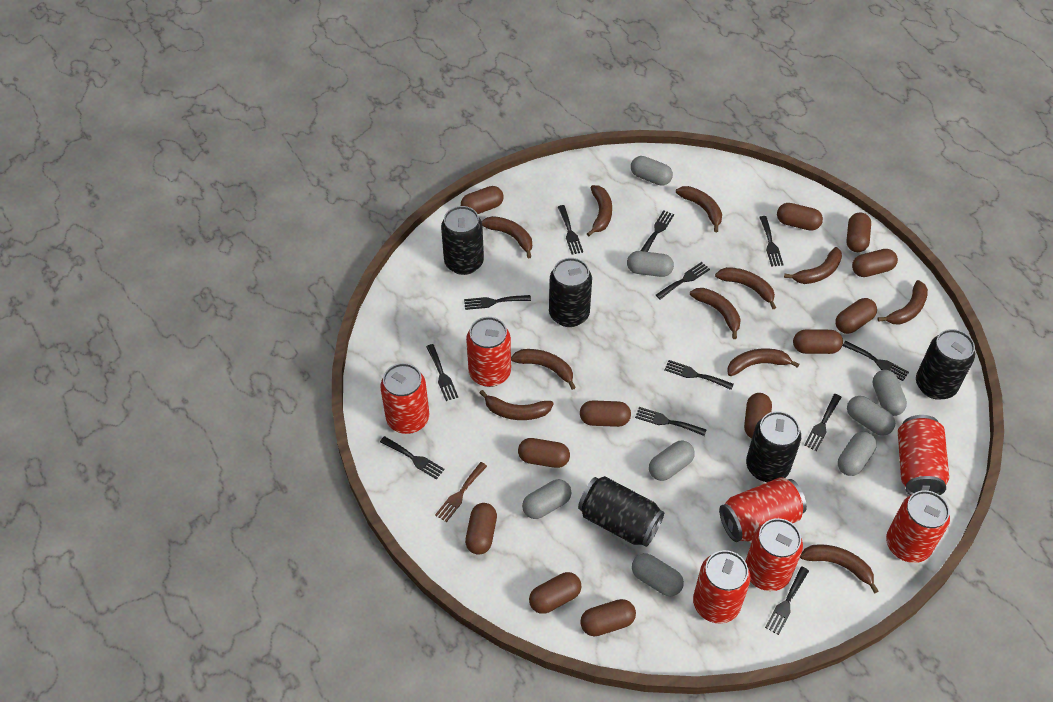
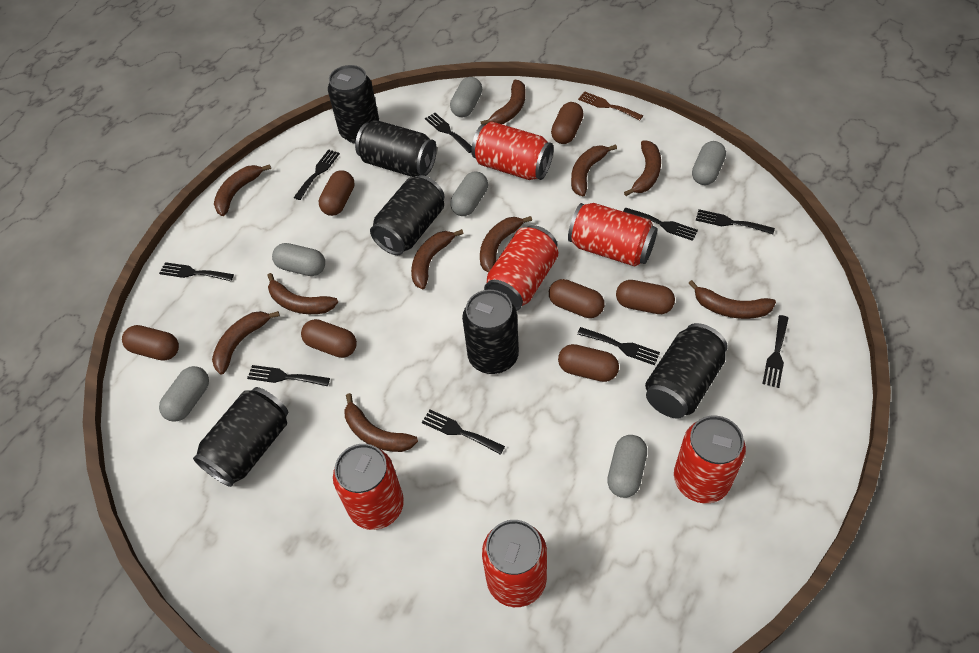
black can: 5 -> 6
black fork: 12 -> 9
brown banana: 11 -> 10
brown capsule: 12 -> 7
grey capsule: 8 -> 6
red can: 7 -> 6

